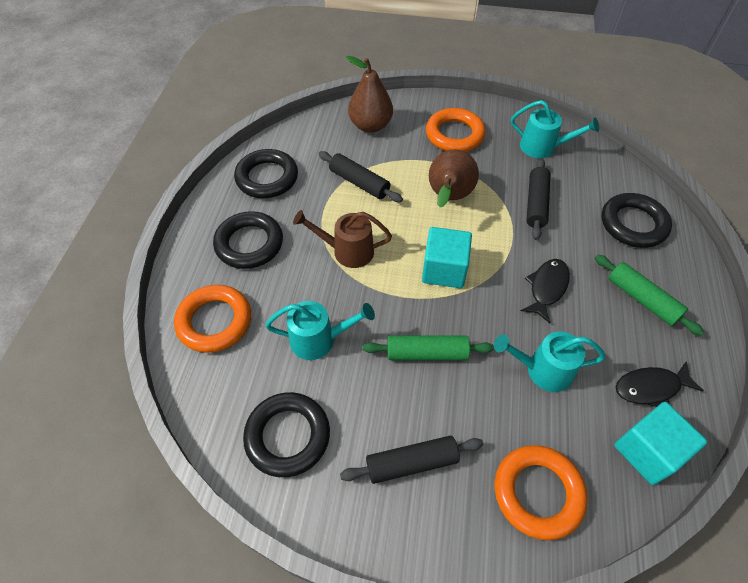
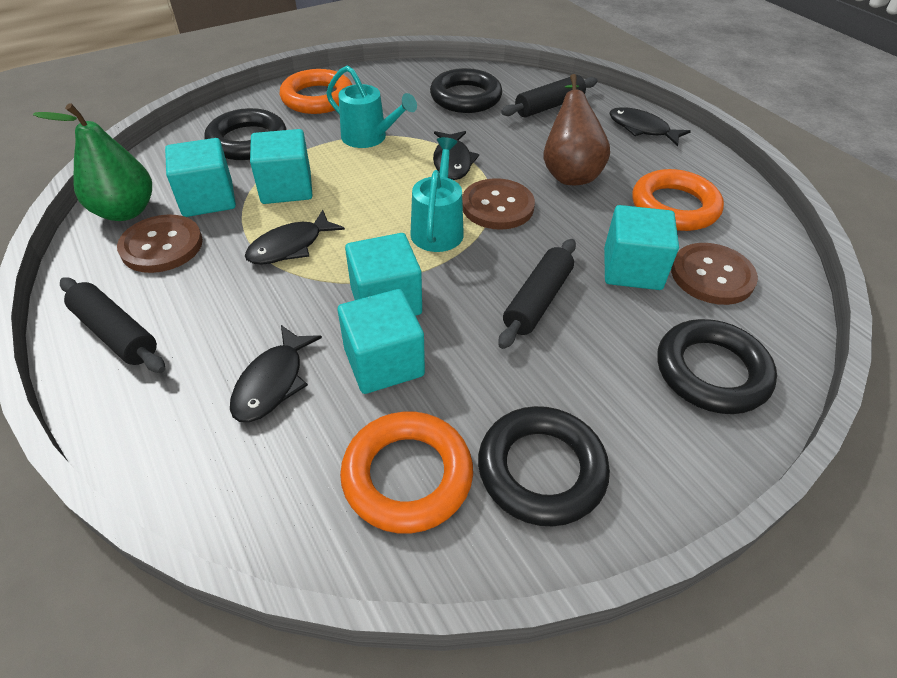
black fish: 2 -> 4
brown button: 0 -> 3
brown pear: 2 -> 1
brown watering can: 1 -> 0
green pear: 0 -> 1
green rolling pin: 2 -> 0
turquoise cube: 2 -> 5
turquoise watering can: 3 -> 2

